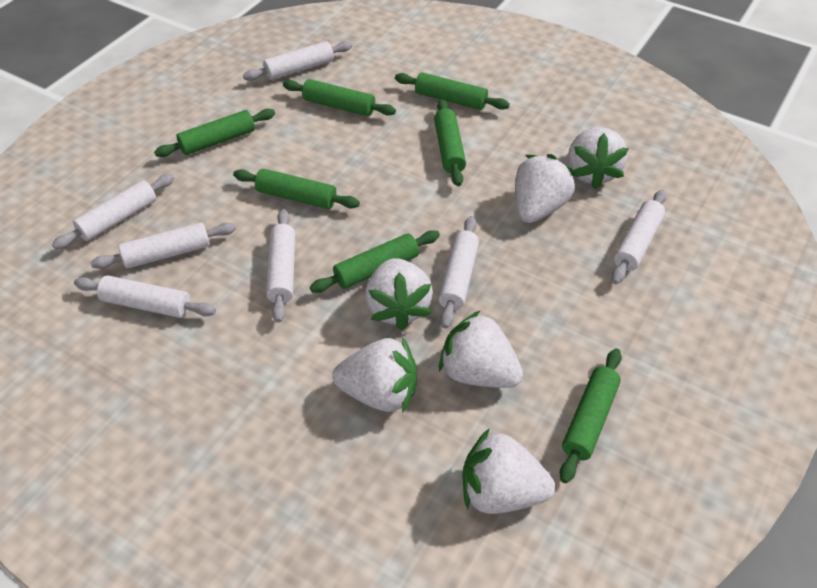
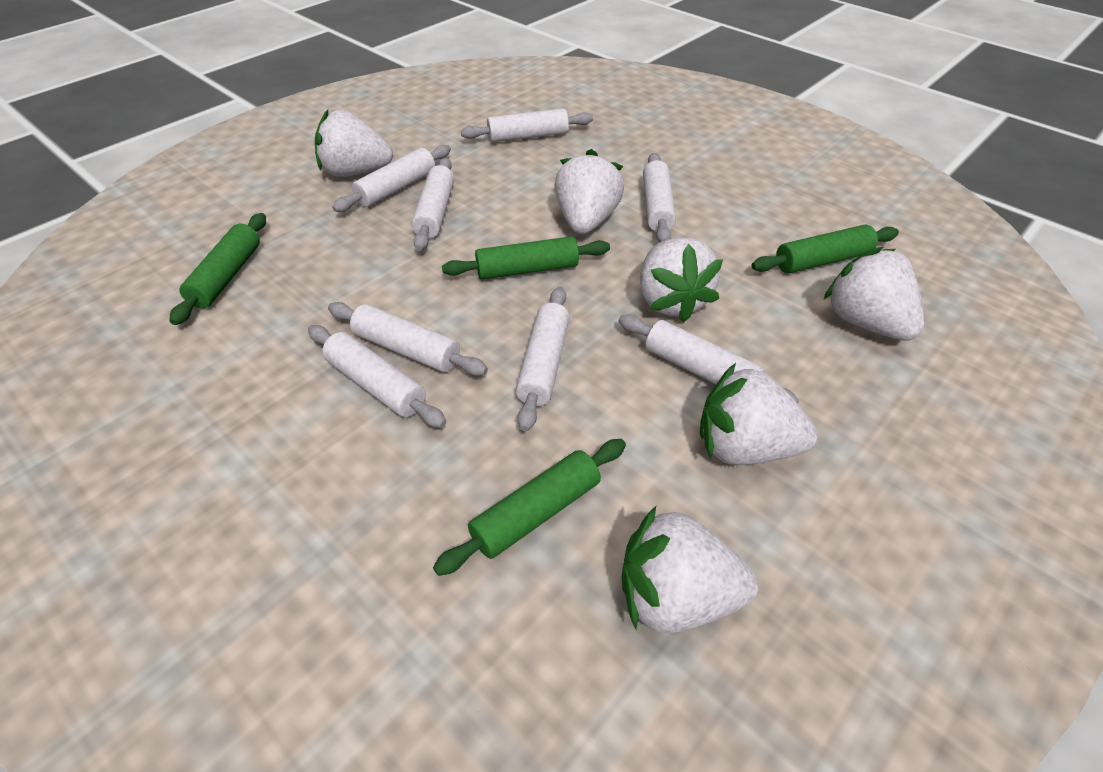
green rolling pin: 7 -> 4
white rolling pin: 7 -> 8

